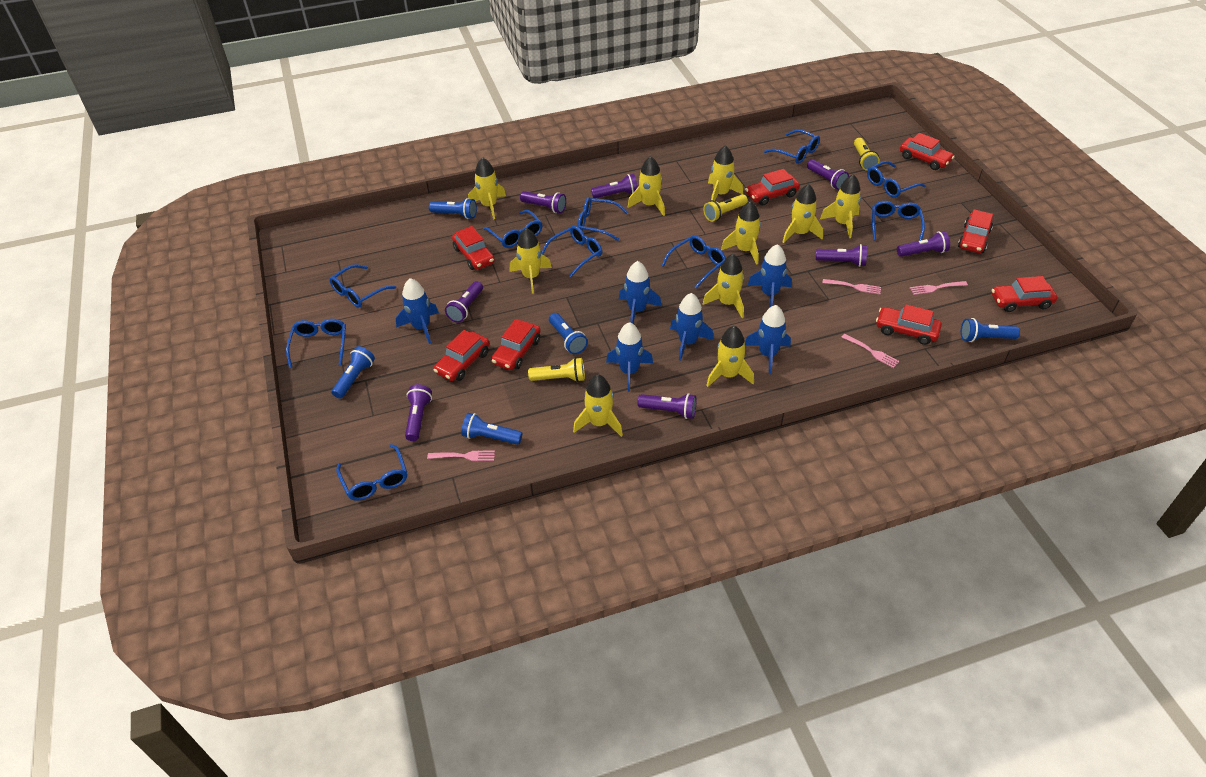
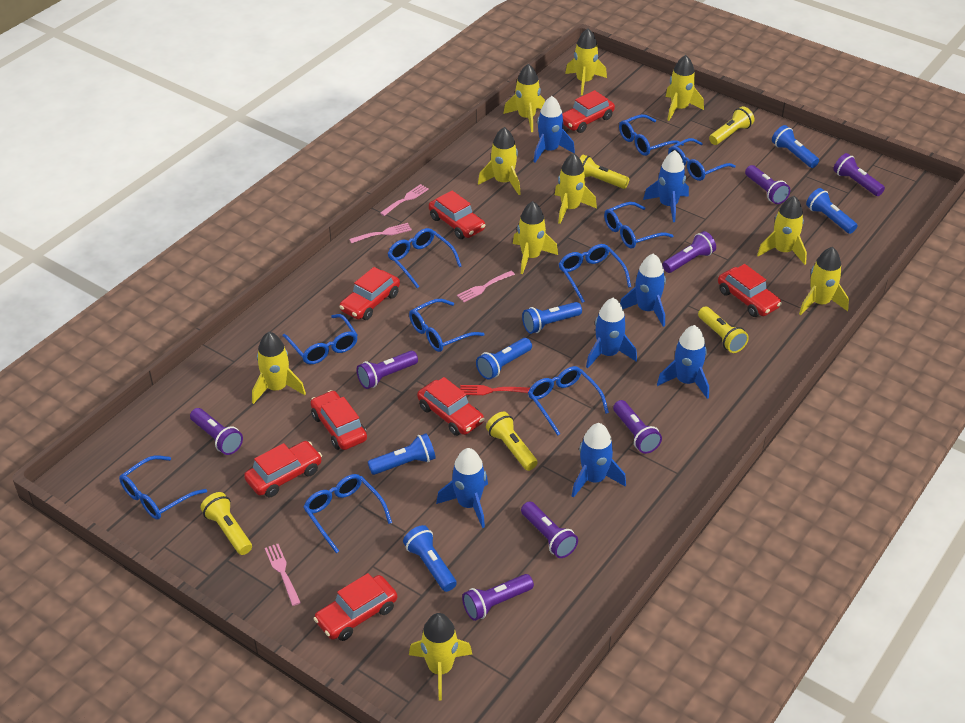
blue flashlight: 5 -> 6
blue rocket: 6 -> 7
red fork: 0 -> 1
yellow flashlight: 3 -> 5

